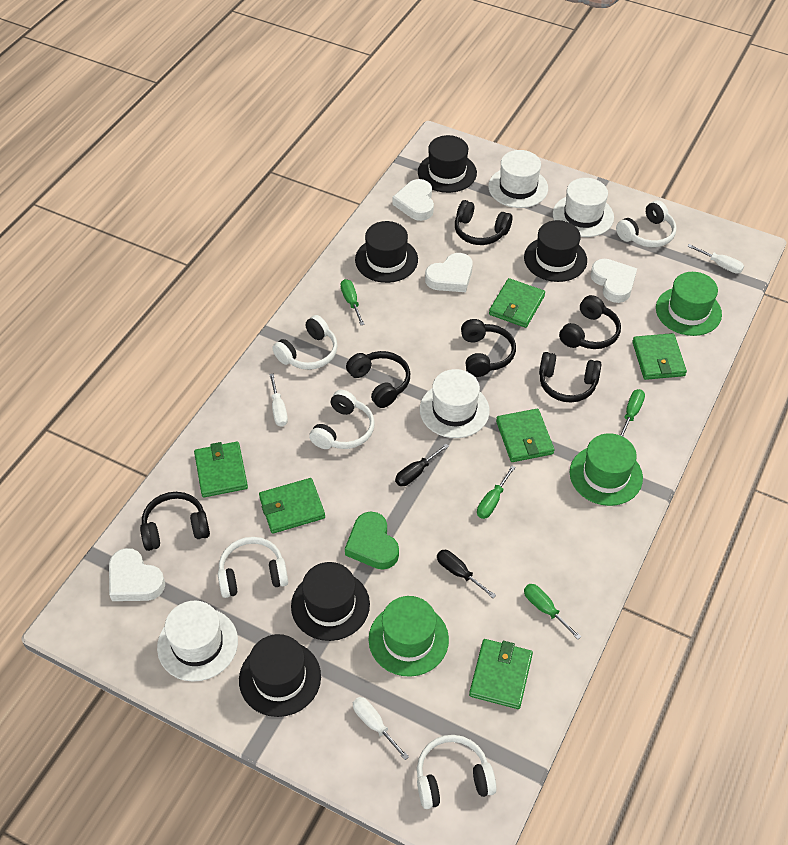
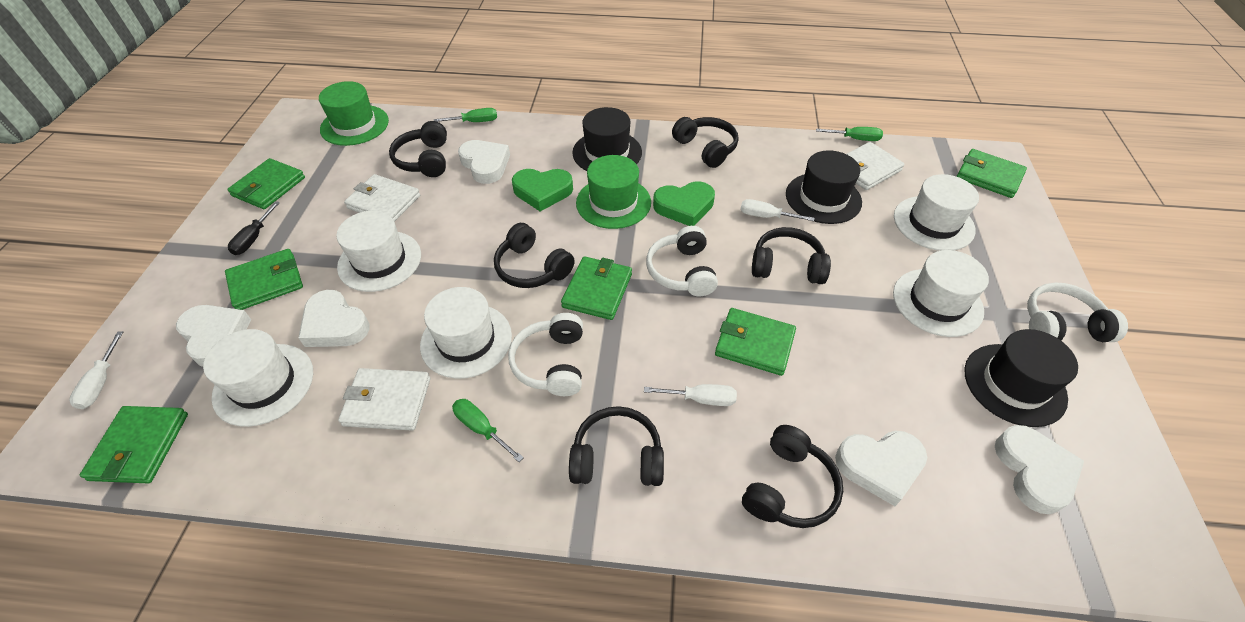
black hat: 5 -> 3
black screwdriver: 2 -> 1
green hat: 3 -> 2
green heart: 1 -> 2
green screwdriver: 4 -> 3
white hat: 4 -> 5
white headphones: 5 -> 3
white heart: 4 -> 5
white wallet: 0 -> 3

